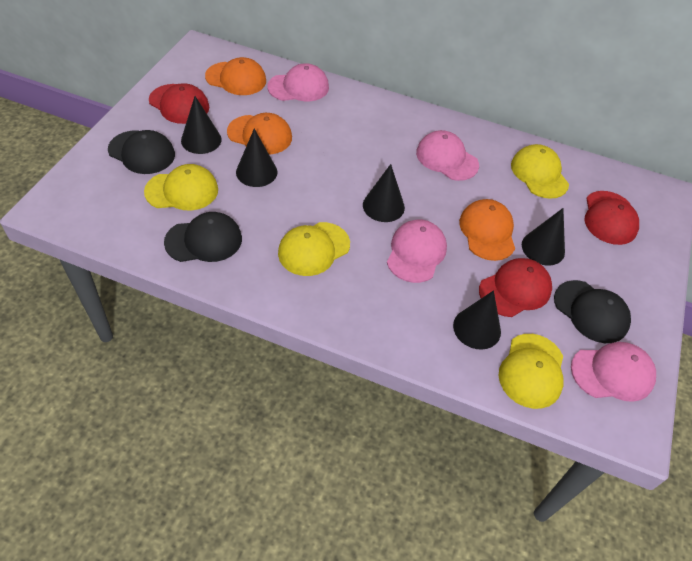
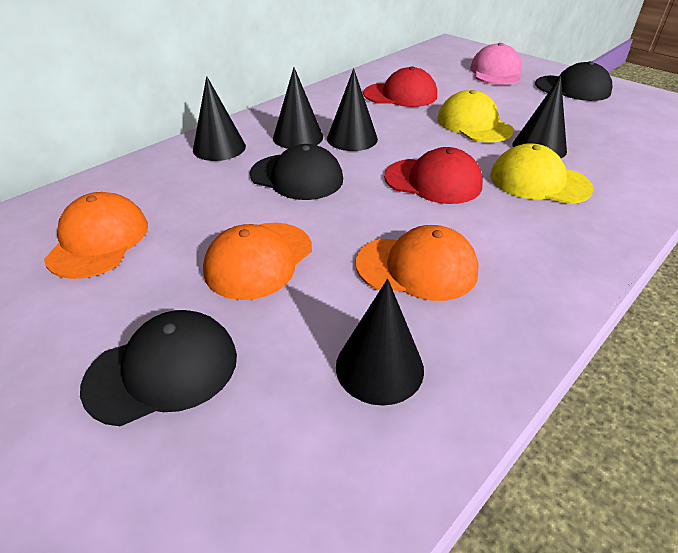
pink cap: 4 -> 1
red cap: 3 -> 2
yellow cap: 4 -> 2

